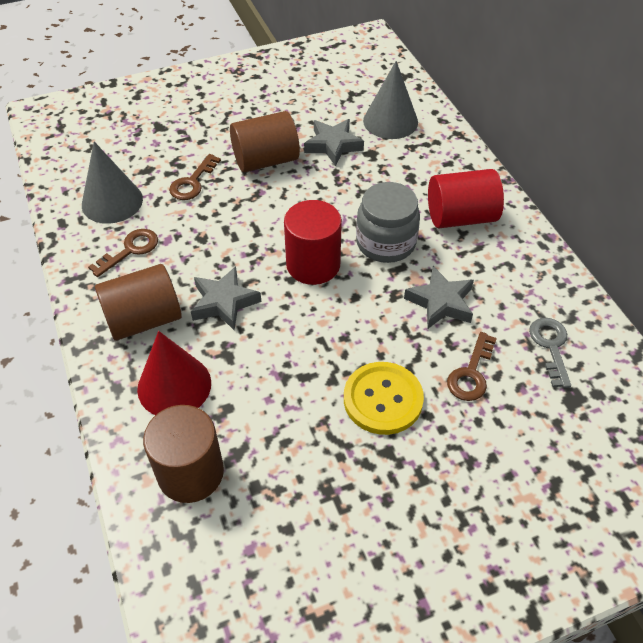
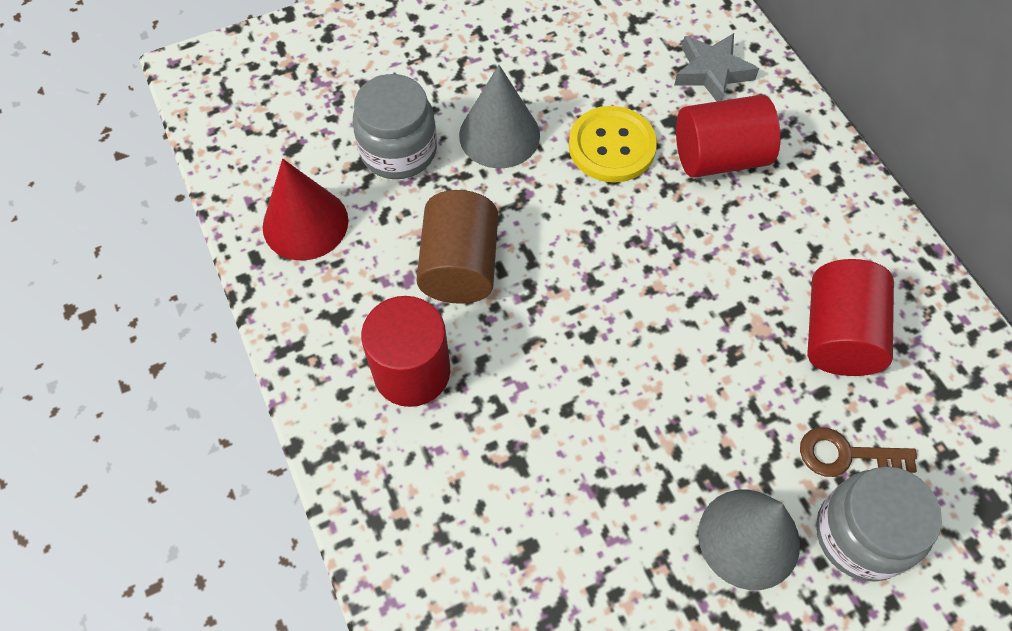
brown cylinder: 3 -> 1
brown key: 3 -> 1
grey jar: 1 -> 2
grey key: 1 -> 0
grey star: 3 -> 1
red cylinder: 2 -> 3

